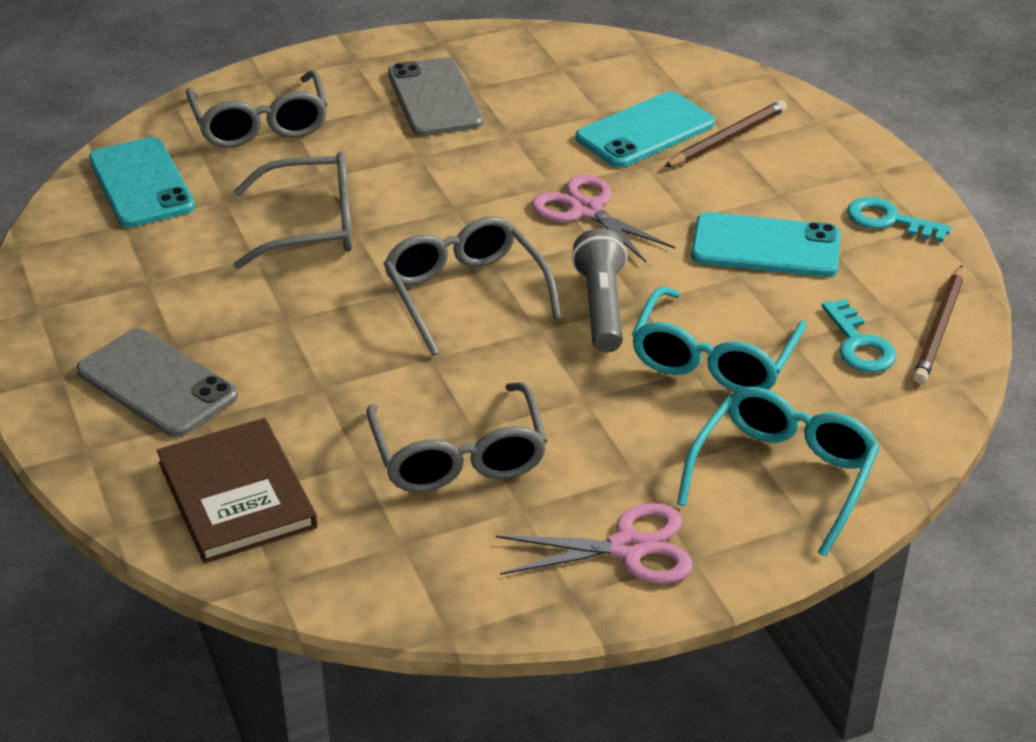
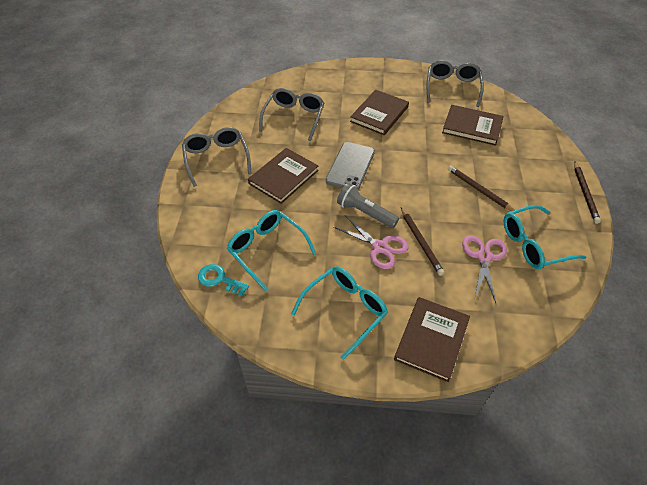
brown book: 1 -> 4
brown pencil: 2 -> 3
grey glasses: 4 -> 3
grey phone: 2 -> 1
turquoise glasses: 2 -> 3
turquoise key: 2 -> 1
turquoise phone: 3 -> 0

